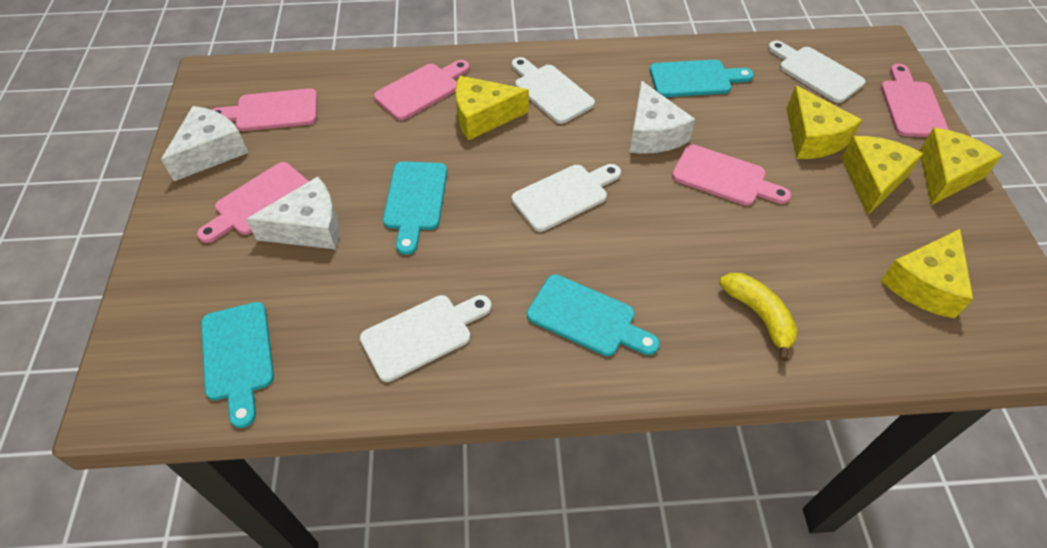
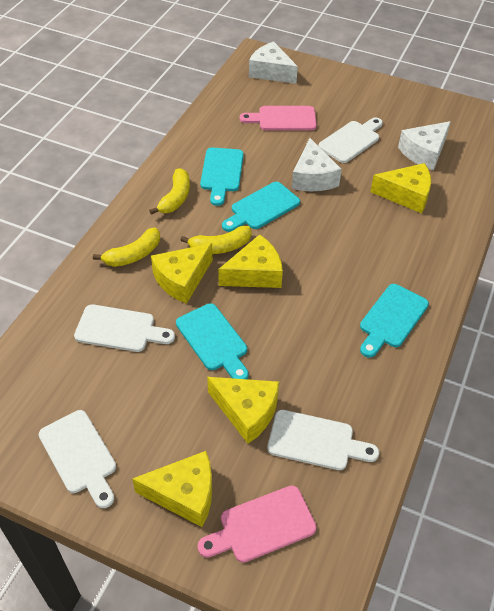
pink cutting board: 5 -> 2
yellow banana: 1 -> 3

